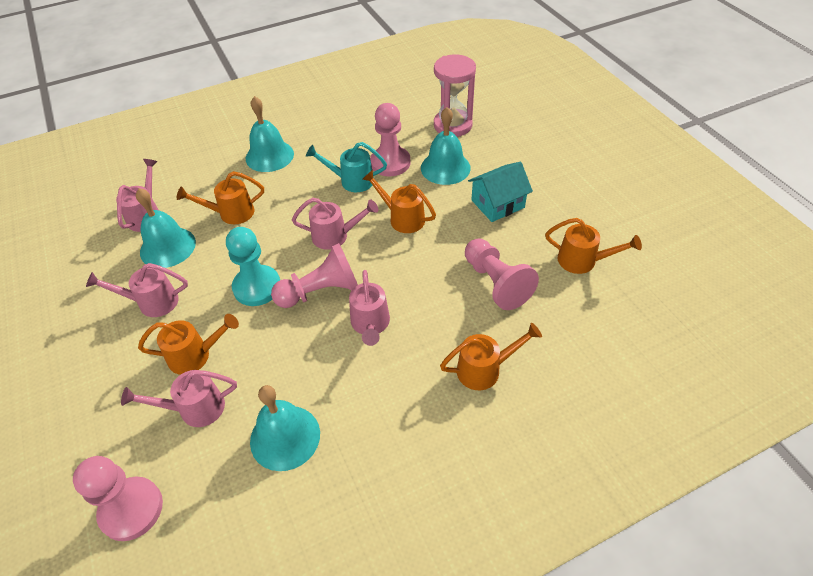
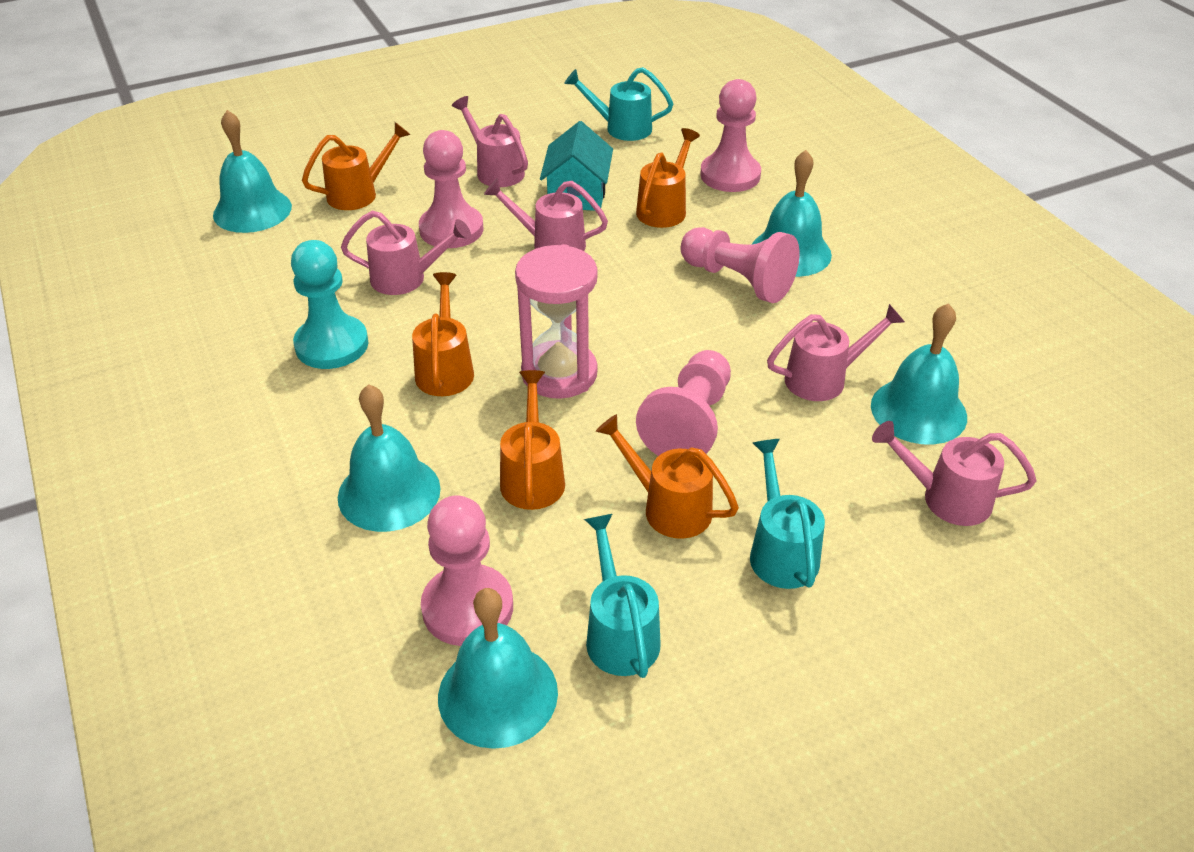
pink pawn: 4 -> 5
turquoise bell: 4 -> 5
turquoise watering can: 1 -> 3

